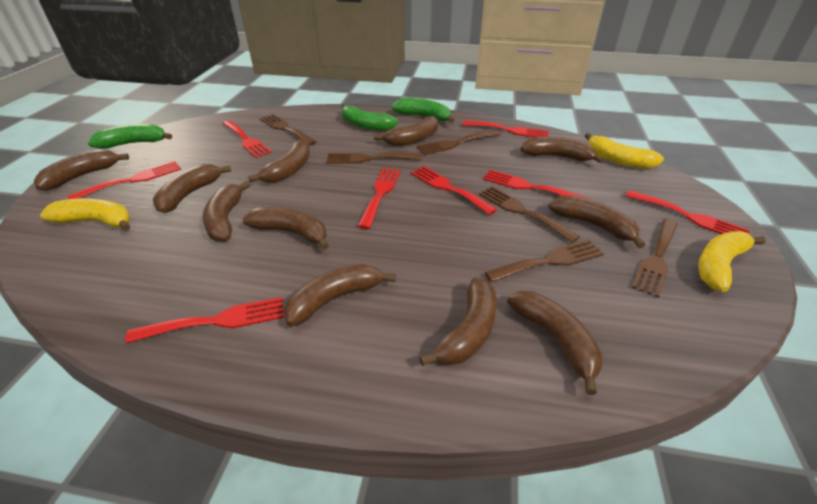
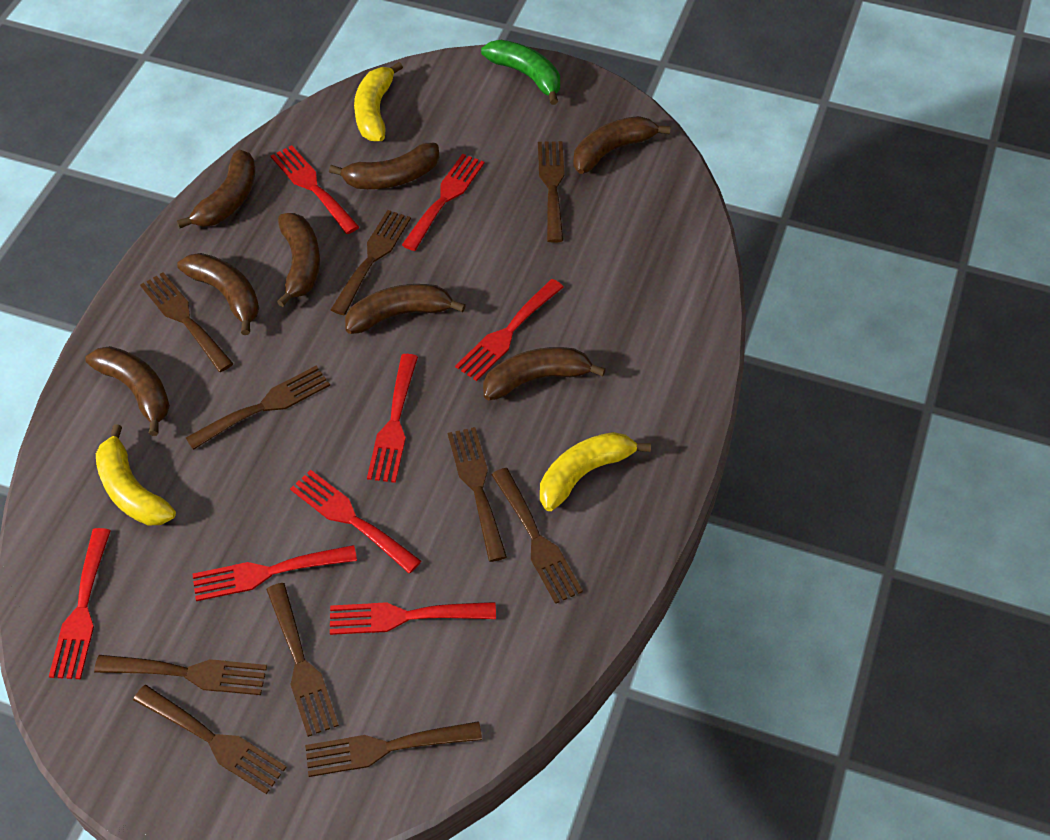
brown banana: 11 -> 8
brown fork: 6 -> 10
green banana: 3 -> 1

